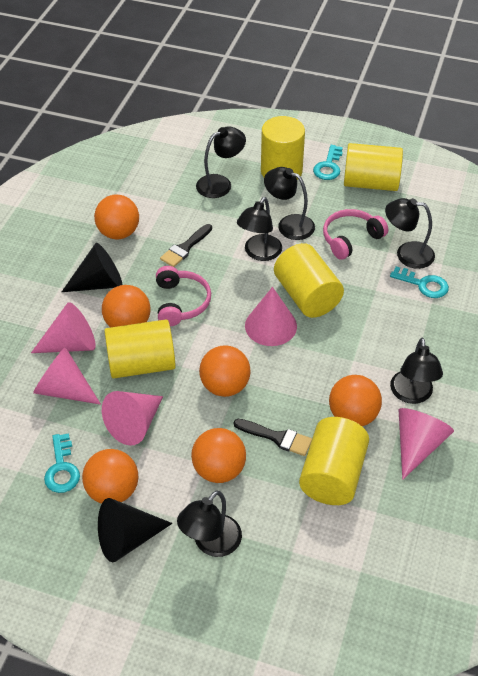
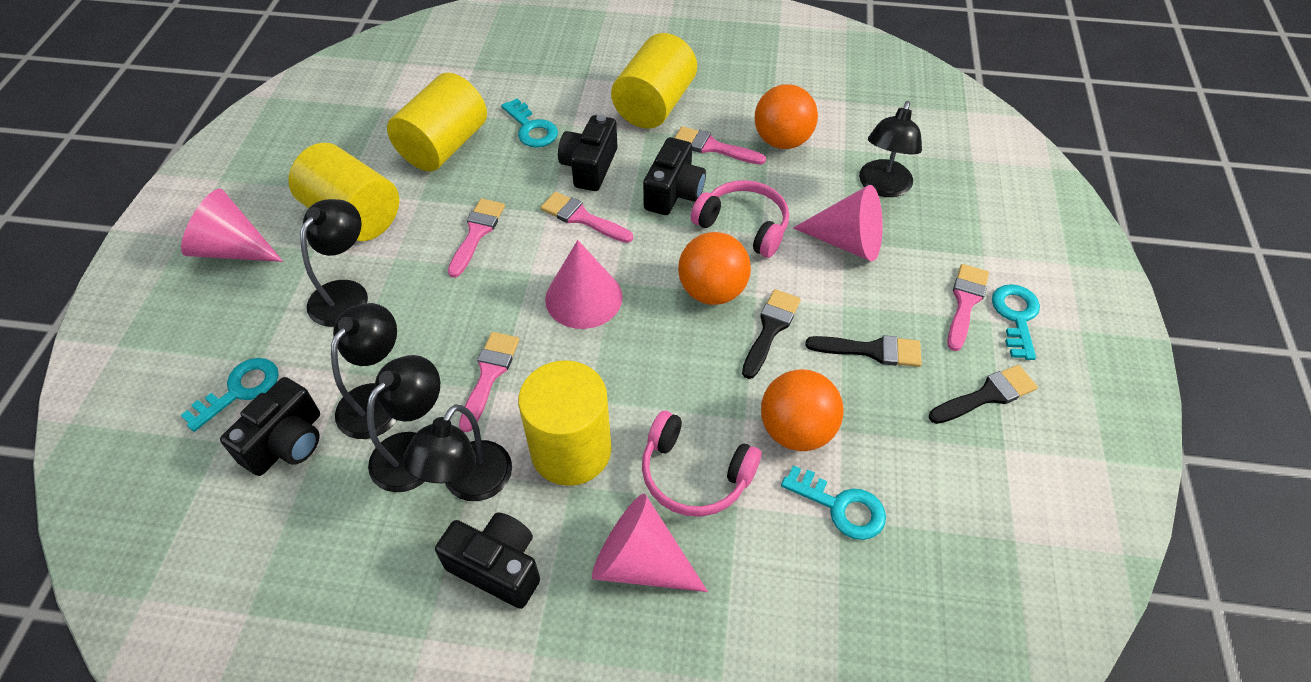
black brush: 2 -> 3
black camera: 0 -> 4
black cone: 2 -> 0
black lamp: 6 -> 5
orange ball: 6 -> 3
pink brush: 0 -> 5
pink cone: 5 -> 4
turquoise key: 3 -> 4
yellow cylinder: 5 -> 4

